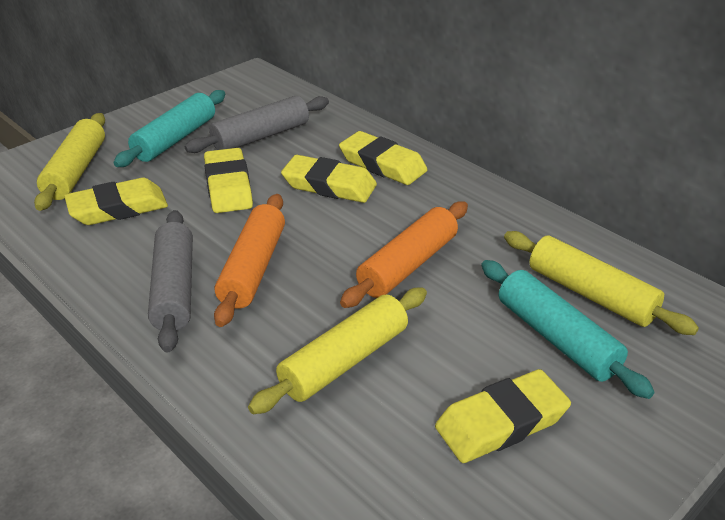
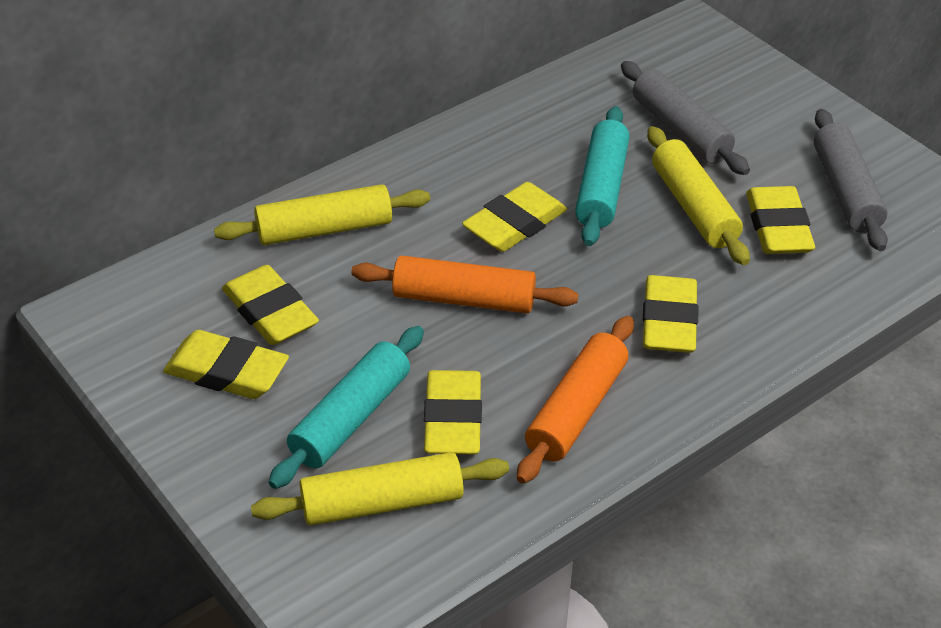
yellow eraser: 5 -> 6

